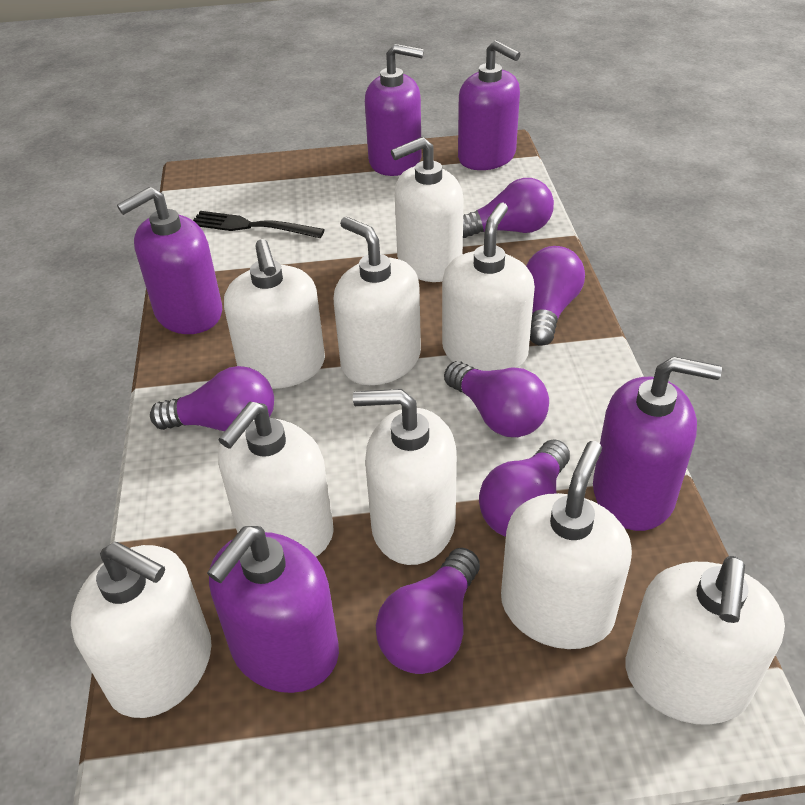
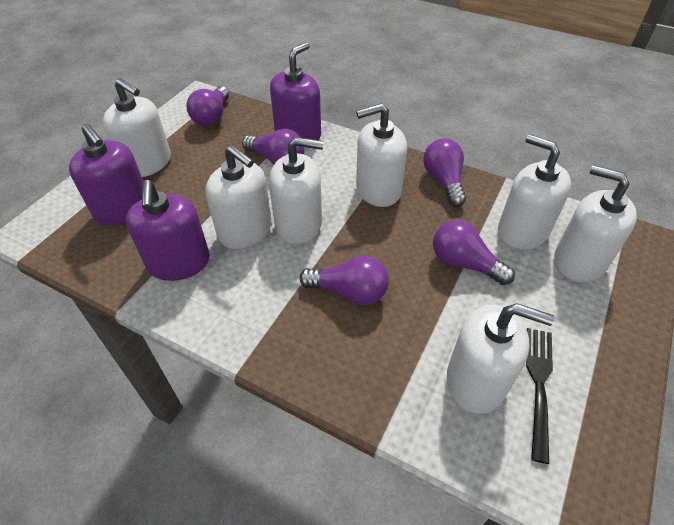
purple light bulb: 6 -> 5
purple soap dispenser: 5 -> 3
white soap dispenser: 9 -> 7

